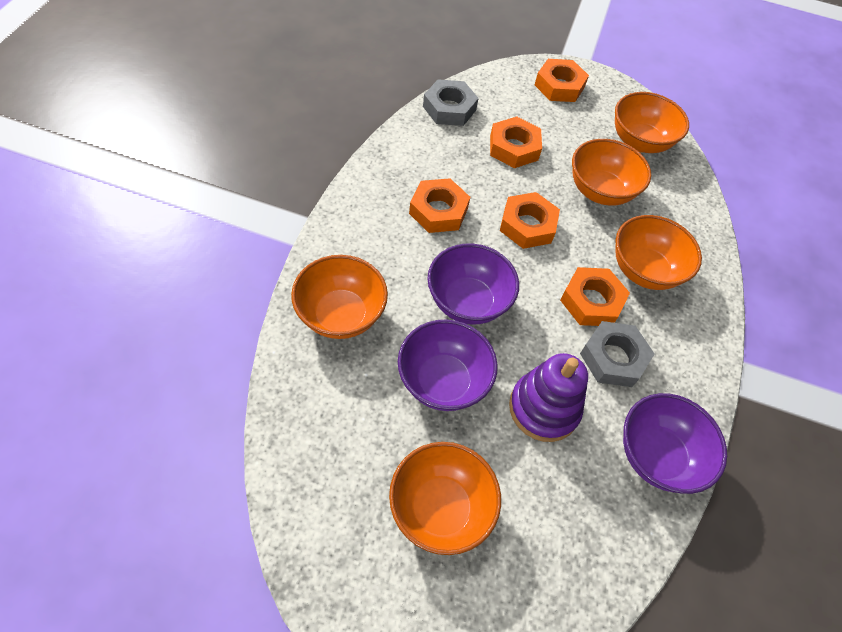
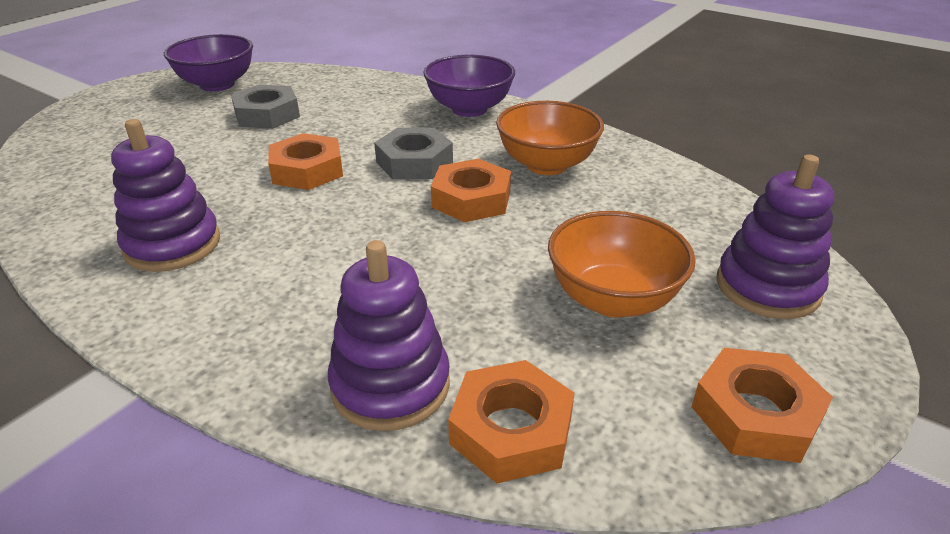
orange bowl: 5 -> 2
orange nut: 5 -> 4
purple bowl: 3 -> 2
purple stacking toy: 1 -> 3

